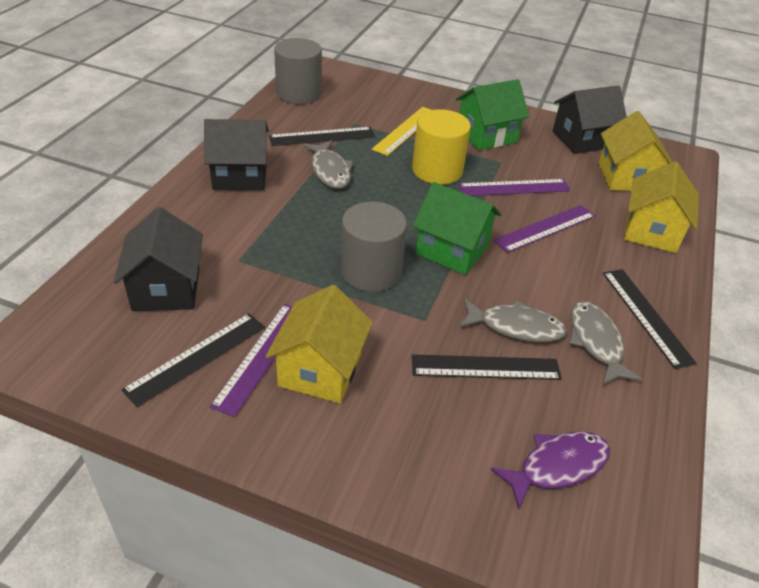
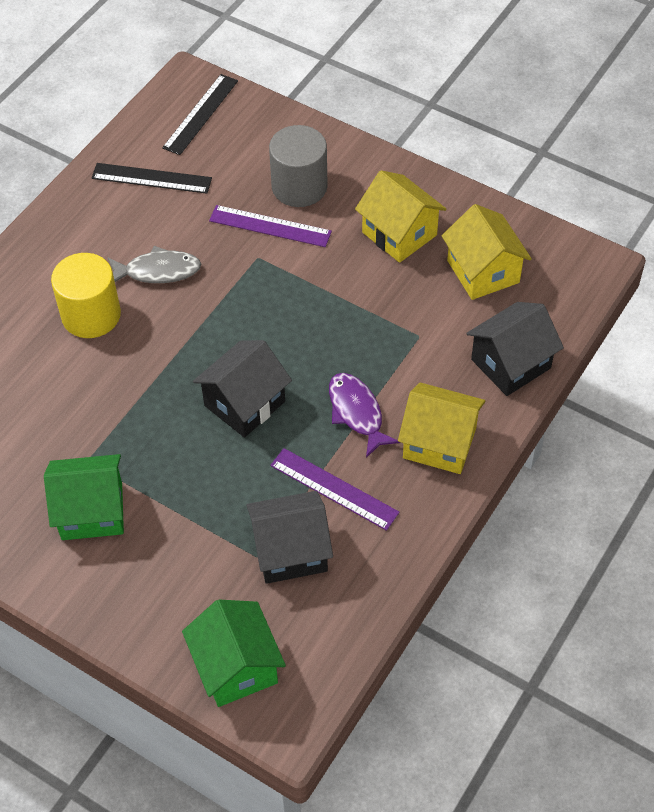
black ruler: 4 -> 2
grey cylinder: 2 -> 1
grey fish: 3 -> 1
purple ruler: 3 -> 2
yellow ruler: 1 -> 0

